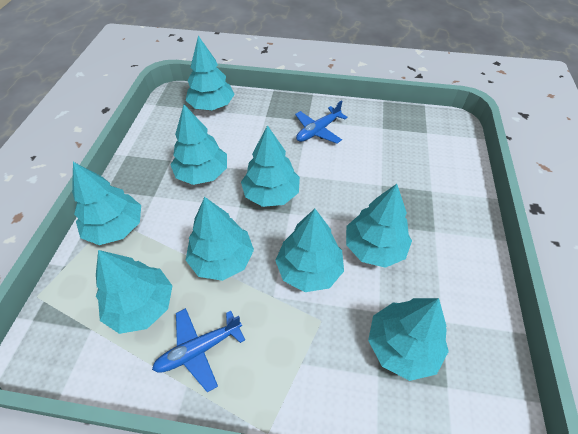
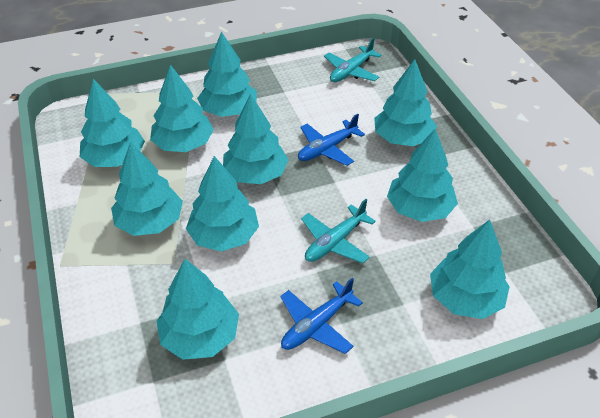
turquoise plane: 0 -> 2
turquoise tree: 9 -> 10

